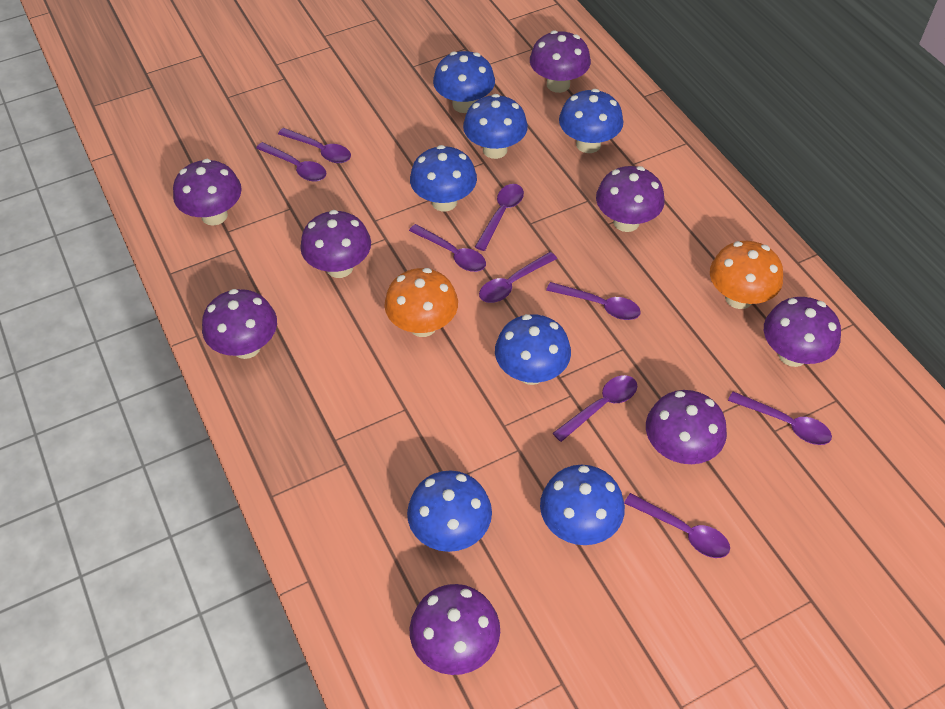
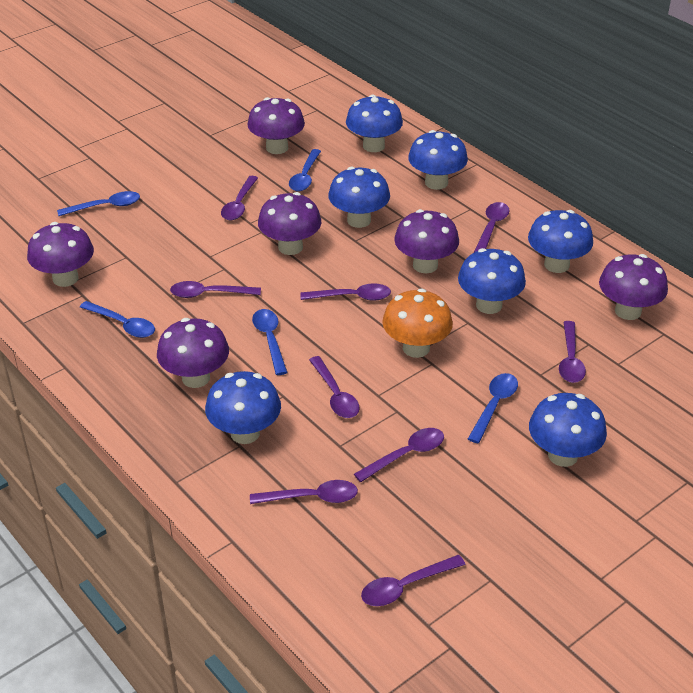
blue spoon: 0 -> 5
orange mushroom: 2 -> 1
purple mushroom: 8 -> 6

